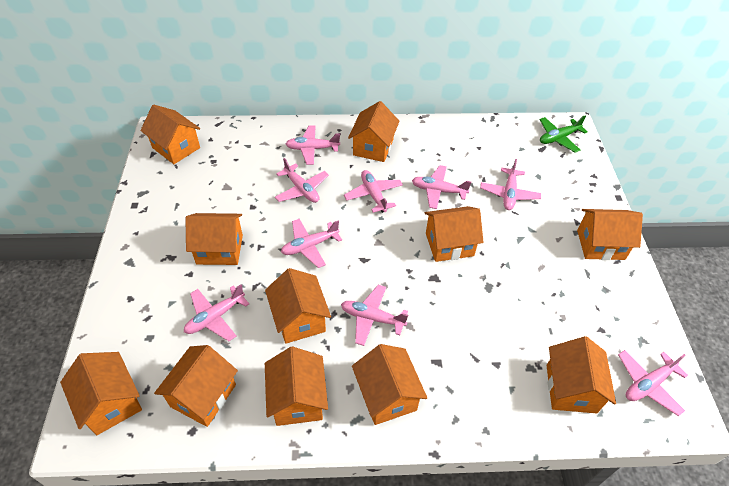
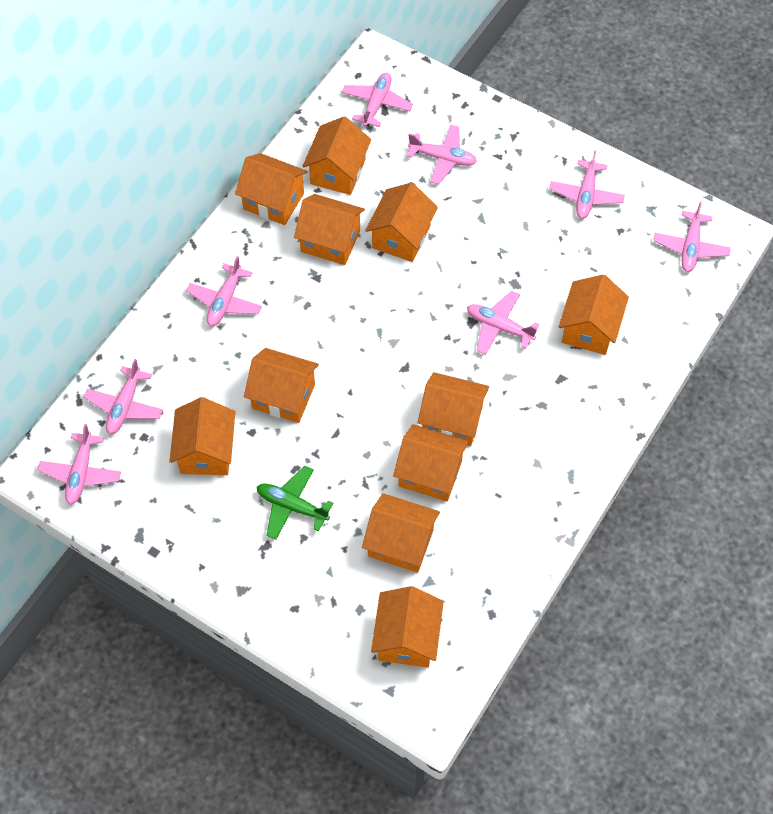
pink plane: 9 -> 8

